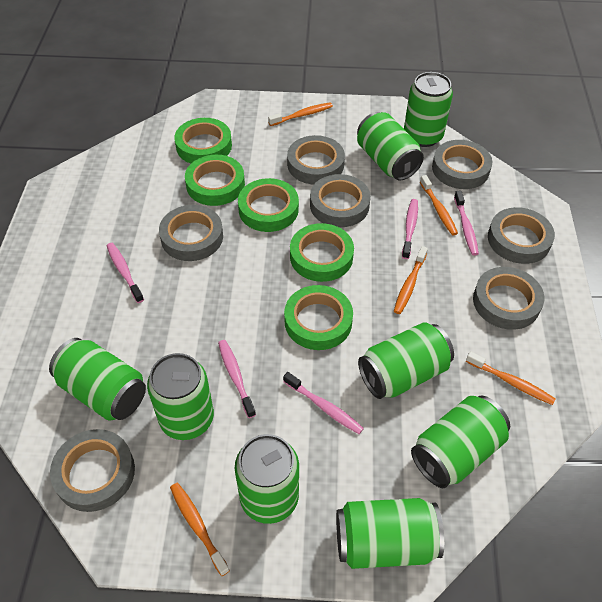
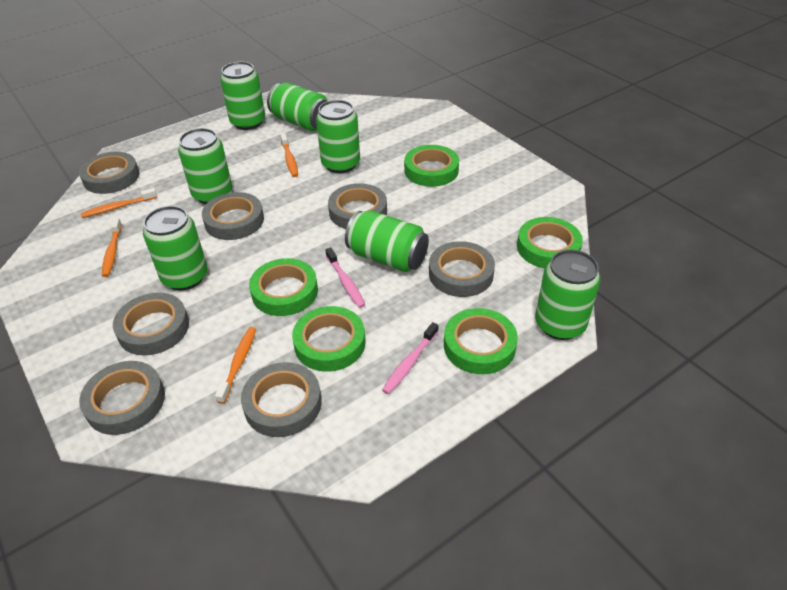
green can: 8 -> 7
orange toothbrush: 5 -> 4
pink toothbrush: 5 -> 2

